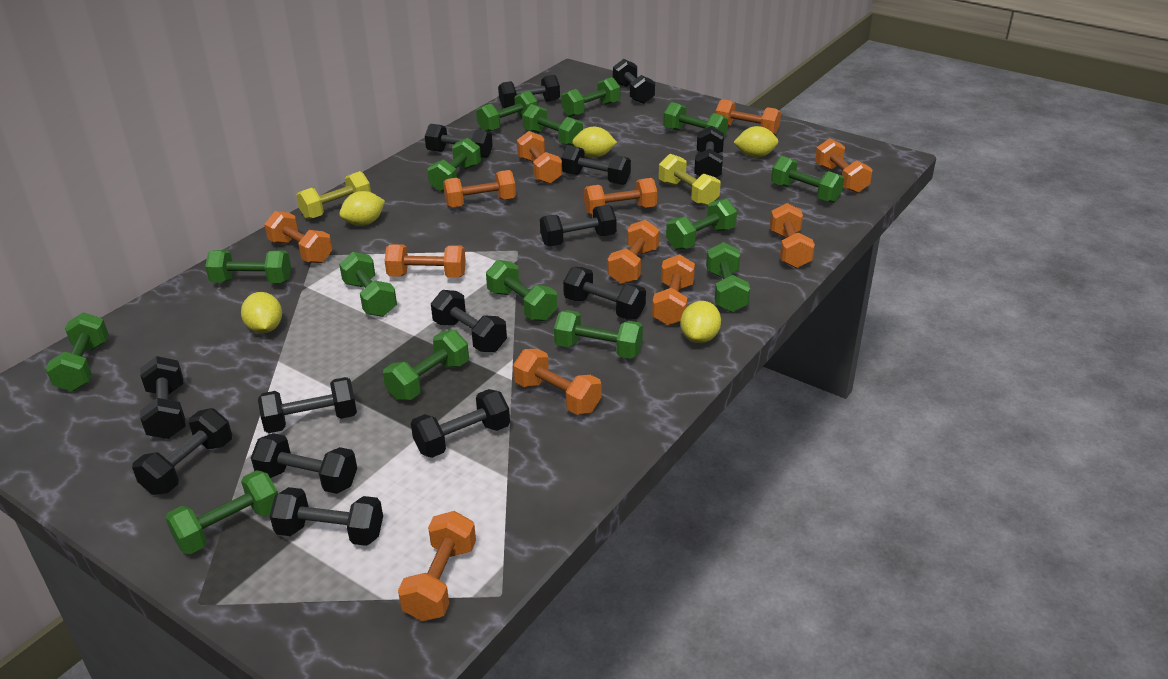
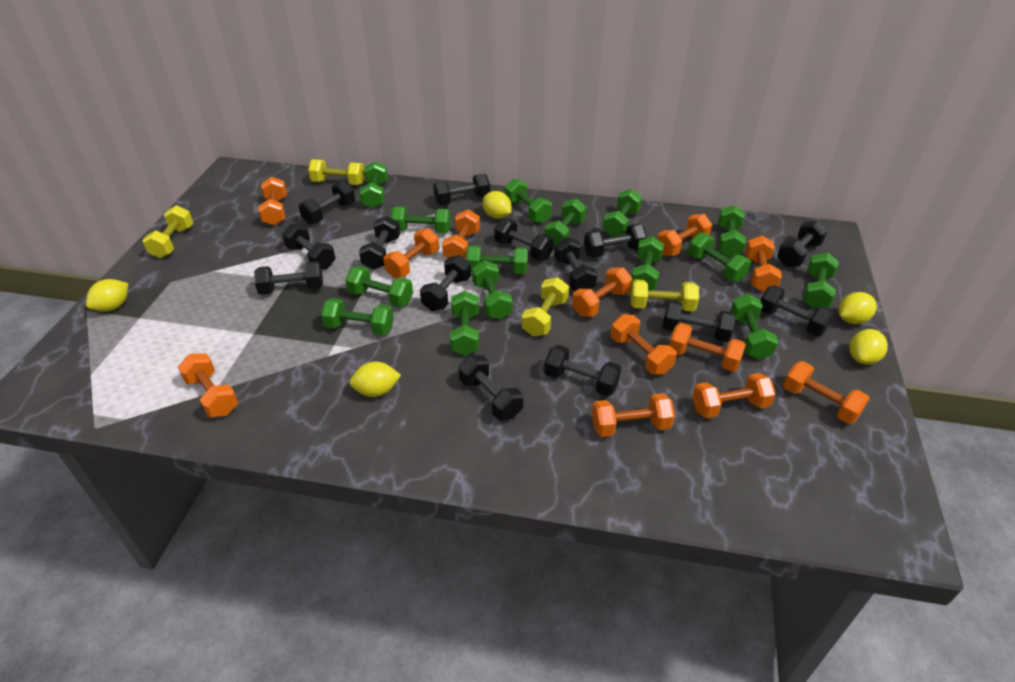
yellow dumbbell: 2 -> 4

